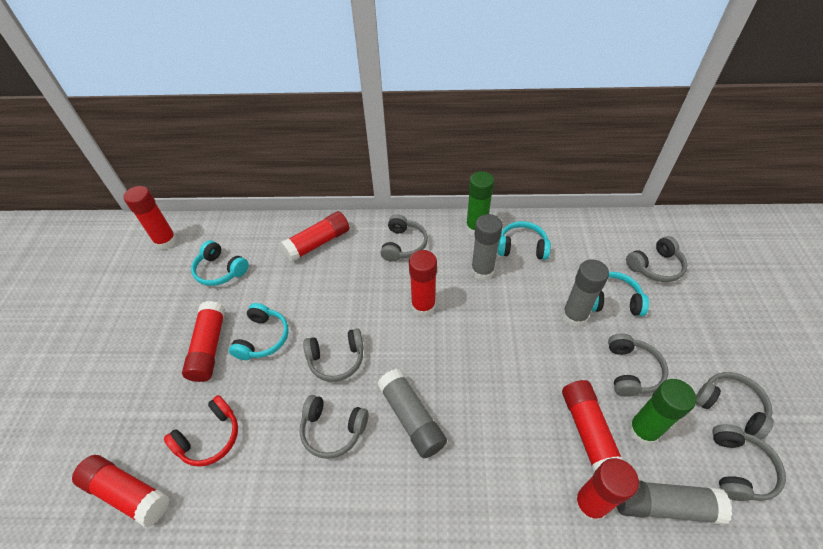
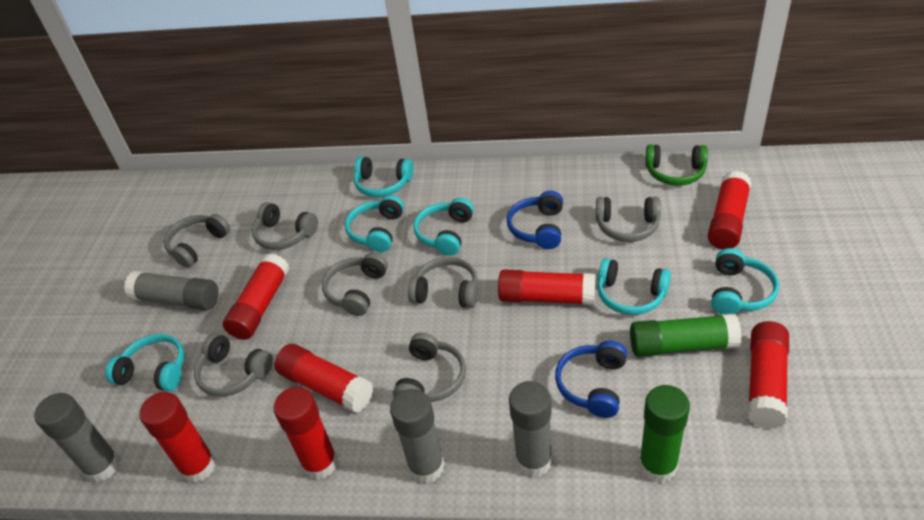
blue headphones: 0 -> 2
green headphones: 0 -> 1
red headphones: 1 -> 0
turquoise headphones: 4 -> 6

